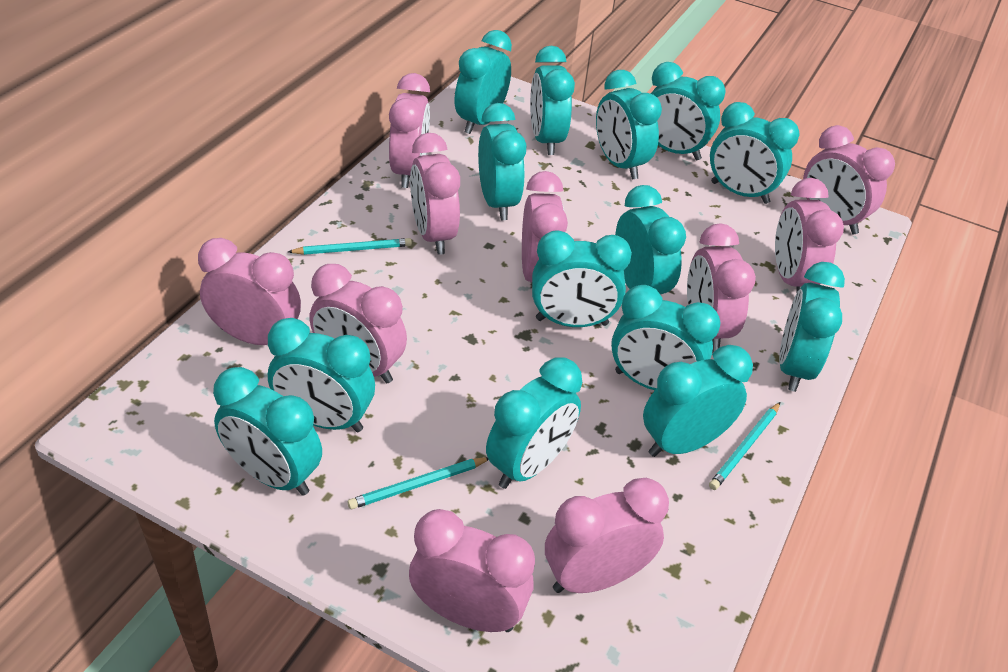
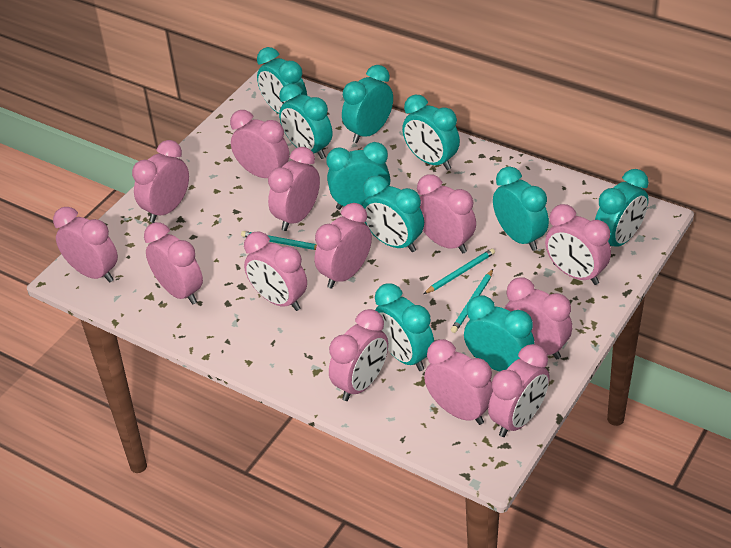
pink clock: 10 -> 13
turquoise clock: 14 -> 10

